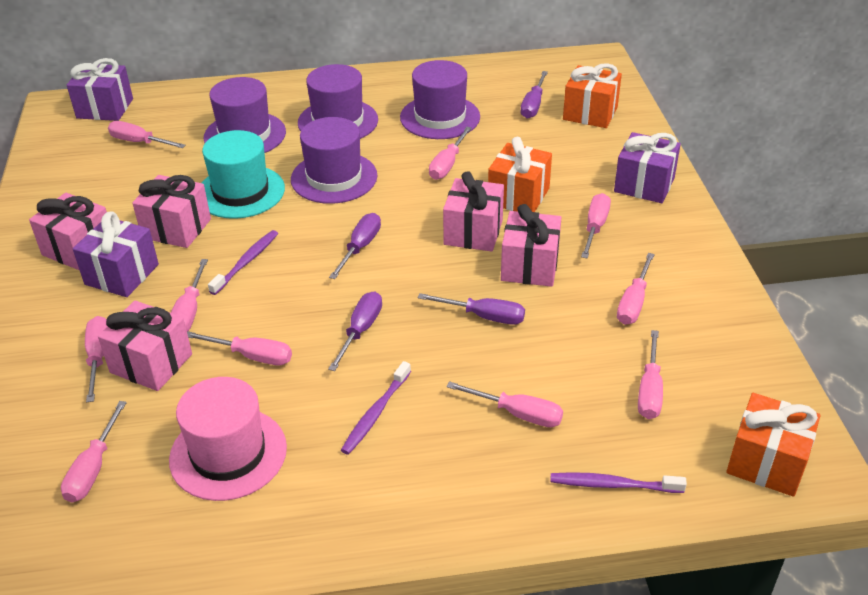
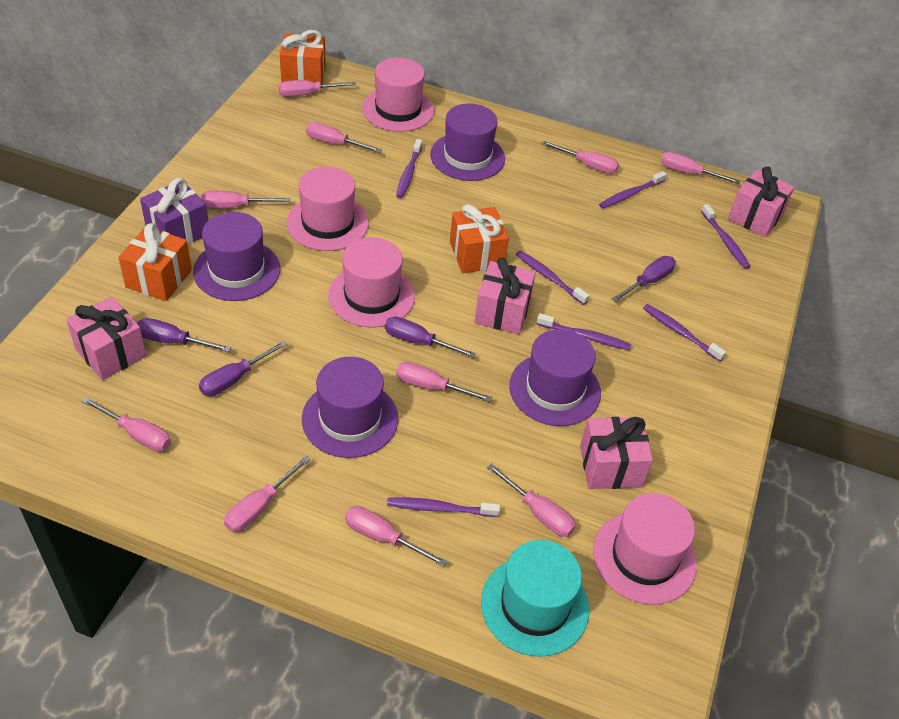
pink gift: 5 -> 4
pink hat: 1 -> 4
purple gift: 3 -> 1
purple toothbrush: 3 -> 7

